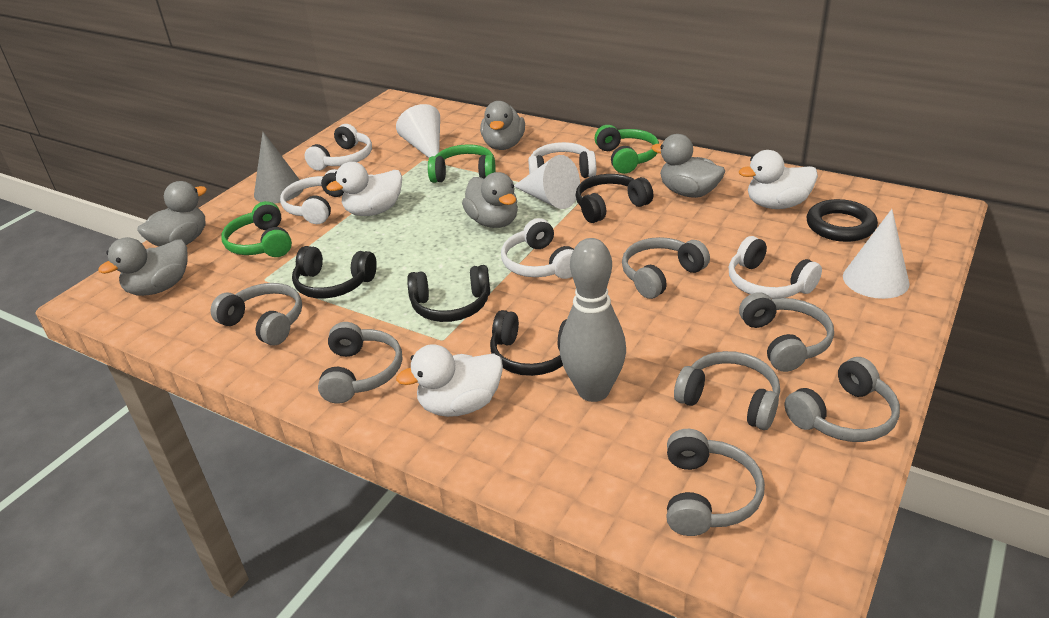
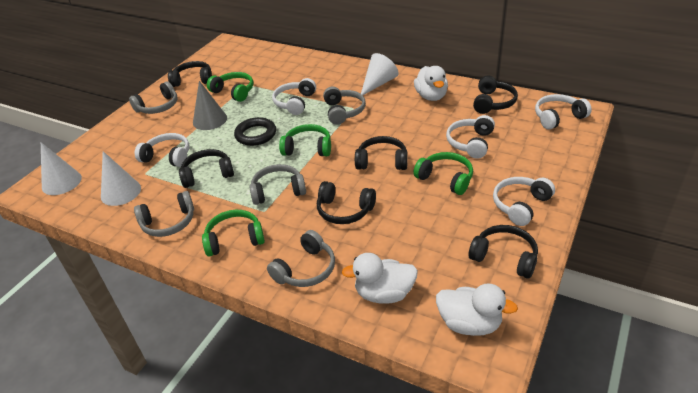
black headphones: 4 -> 6
green headphones: 3 -> 4
grey bowling pin: 1 -> 0
grey duck: 5 -> 0
grey headphones: 7 -> 5

